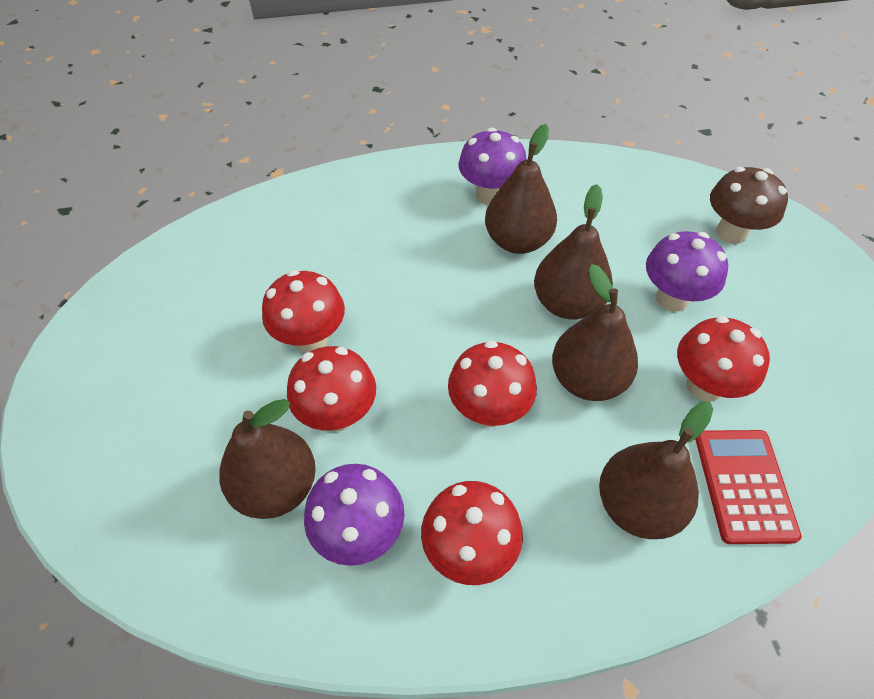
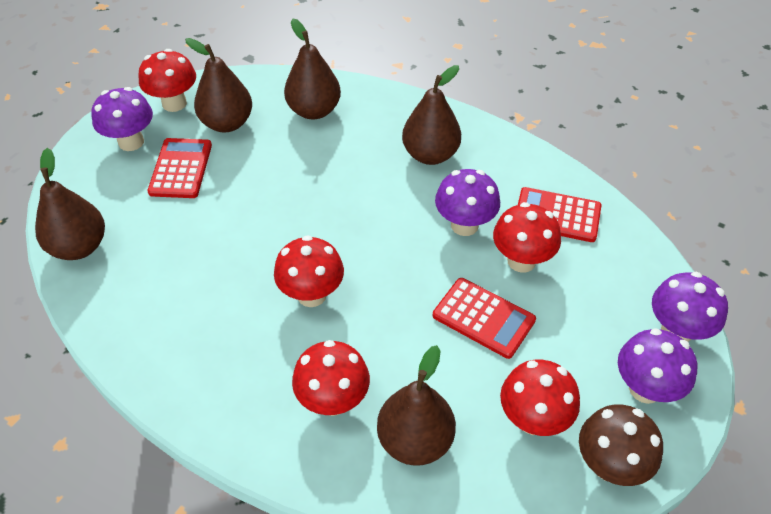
purple mushroom: 3 -> 4
red calculator: 1 -> 3

